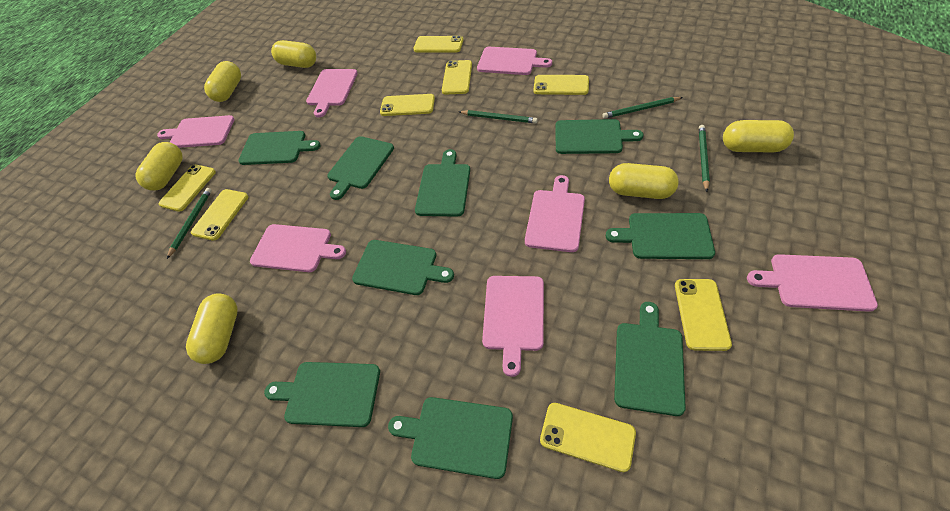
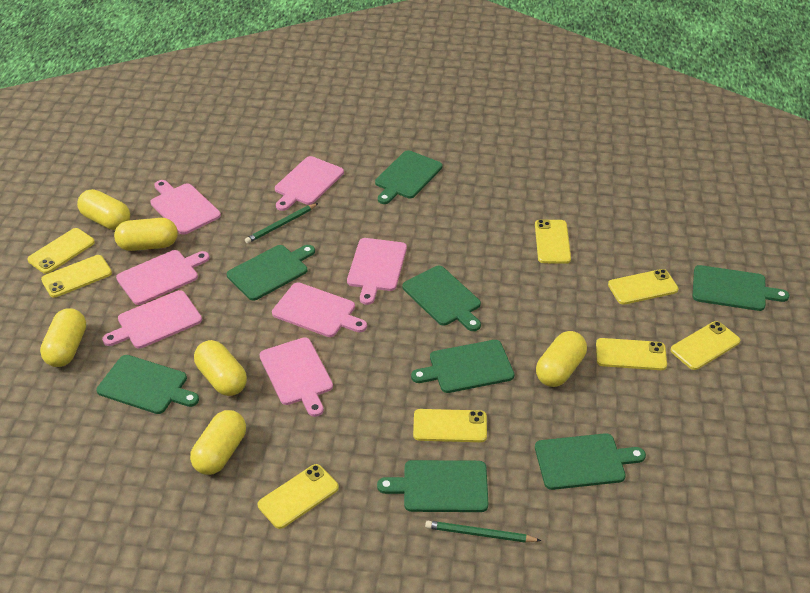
green cutting board: 9 -> 8
green pencil: 4 -> 2

